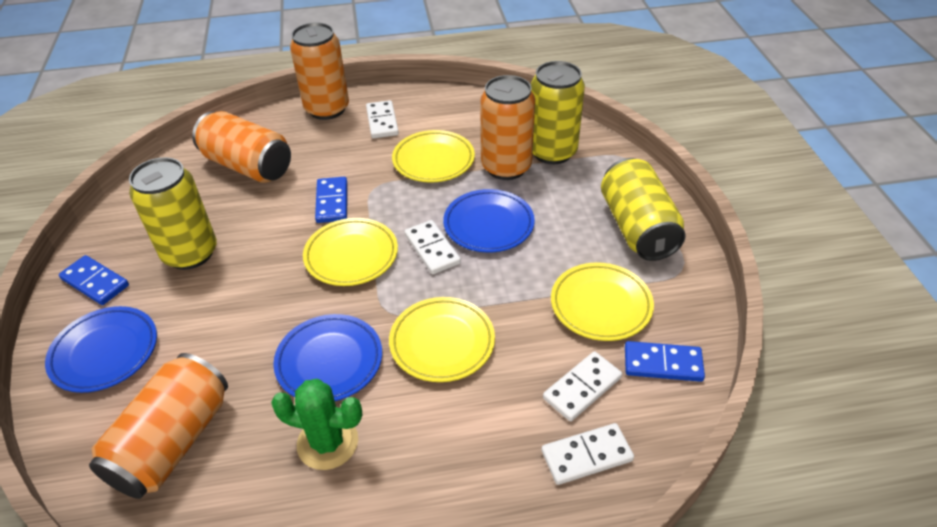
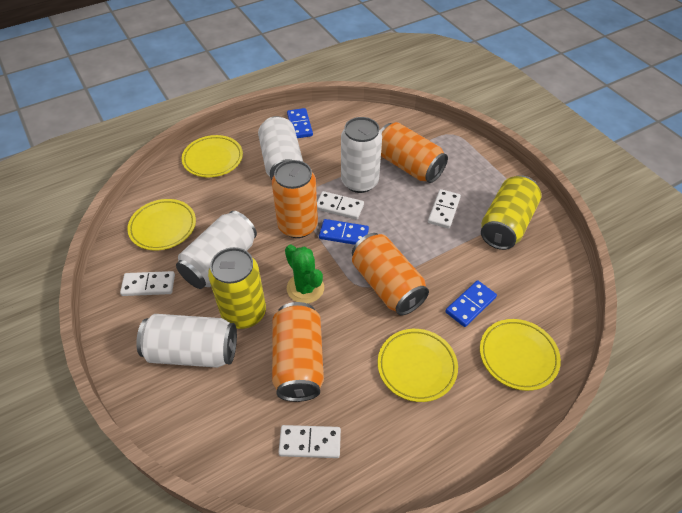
blue plate: 3 -> 0
white can: 0 -> 4
yellow can: 3 -> 2

